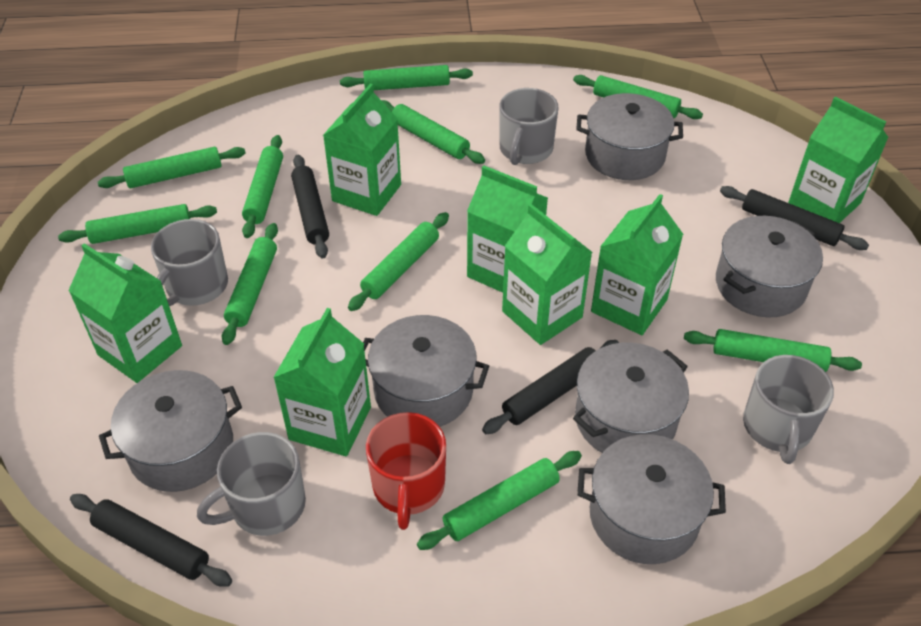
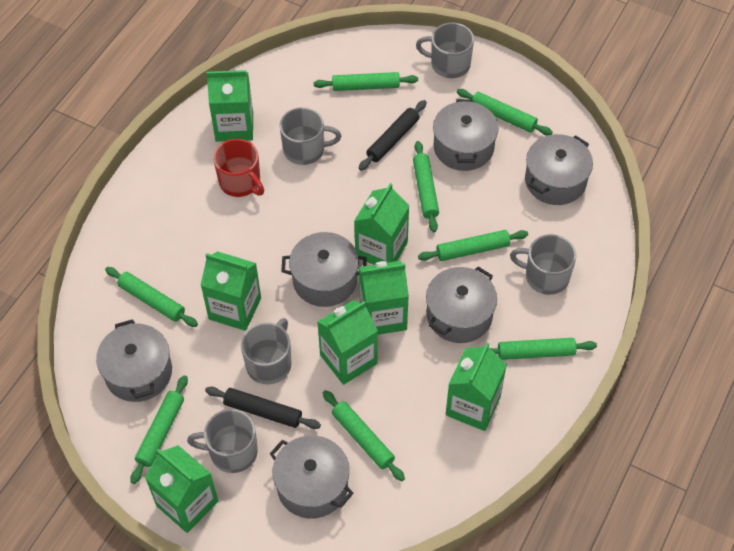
black rolling pin: 4 -> 2
green rolling pin: 10 -> 8
grey mug: 4 -> 5

